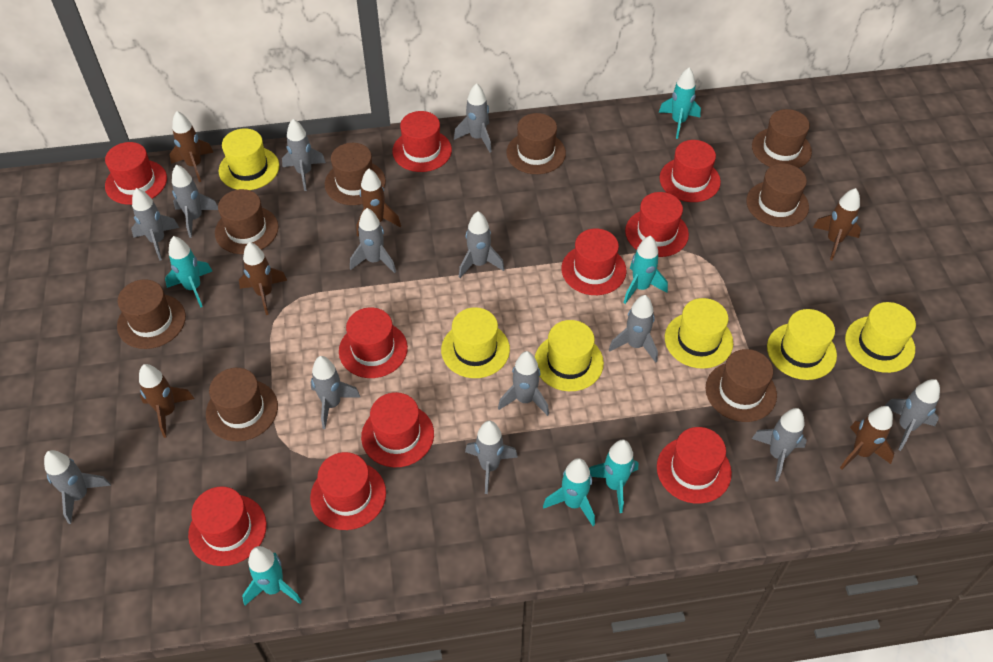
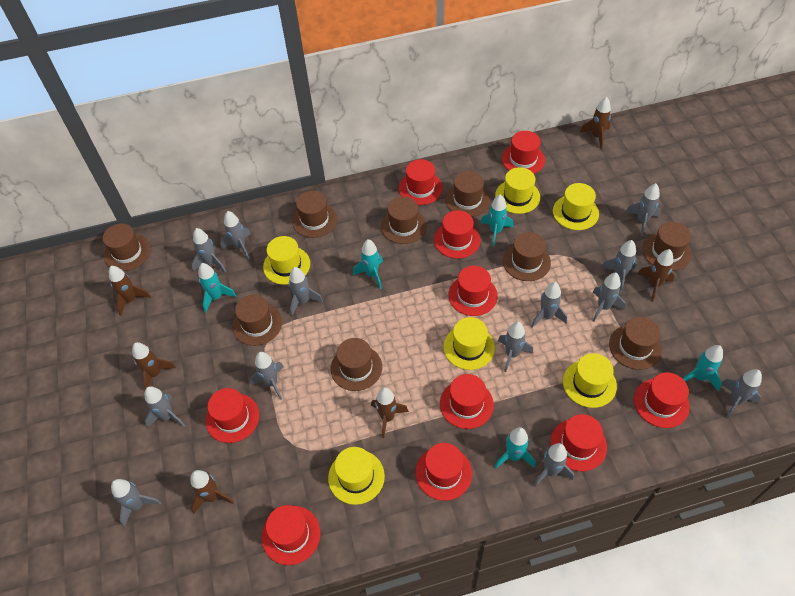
brown hat: 8 -> 9
turquoise rocket: 6 -> 5

